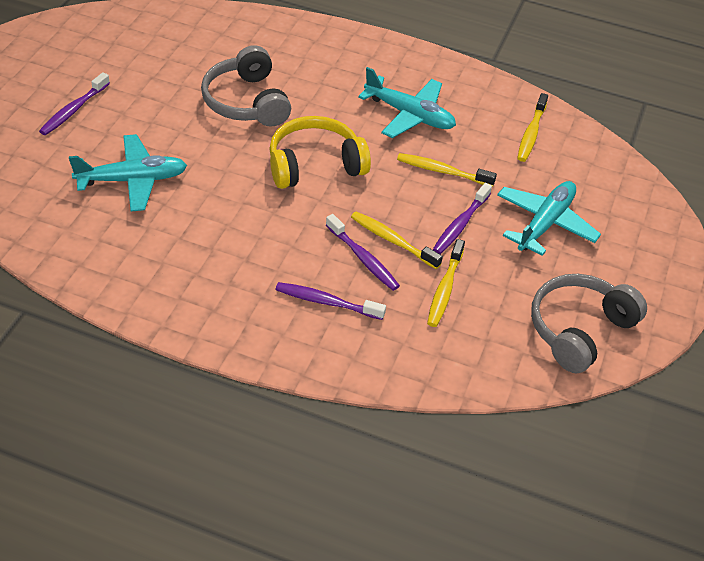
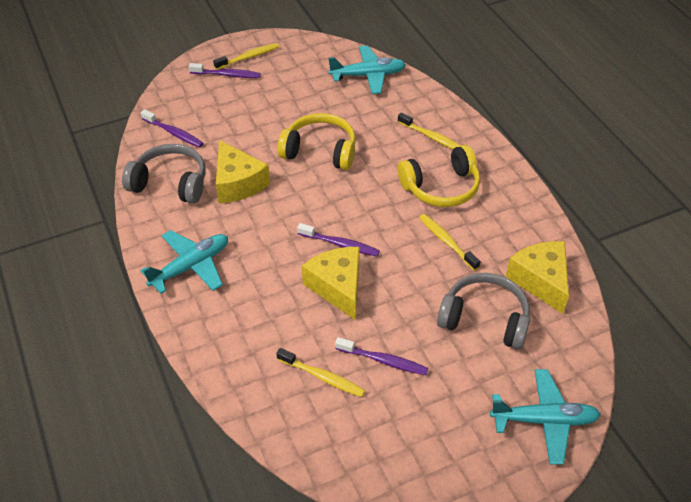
yellow cheese: 0 -> 3
yellow headphones: 1 -> 2

